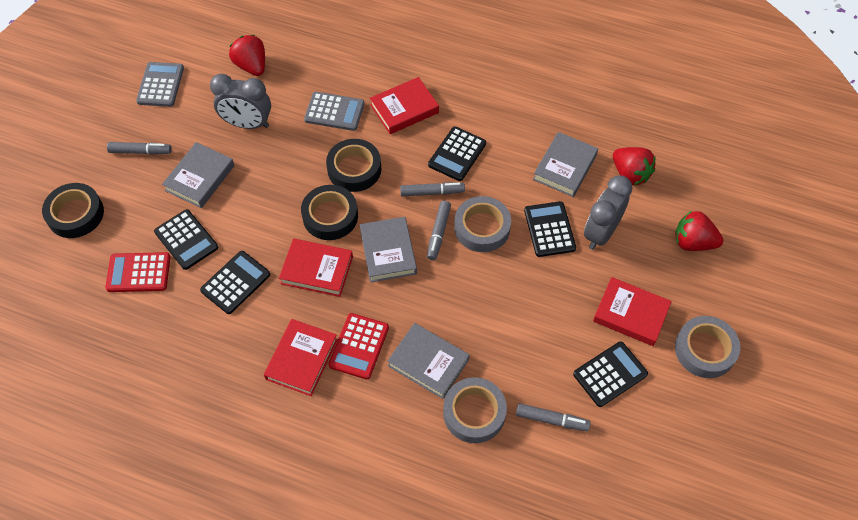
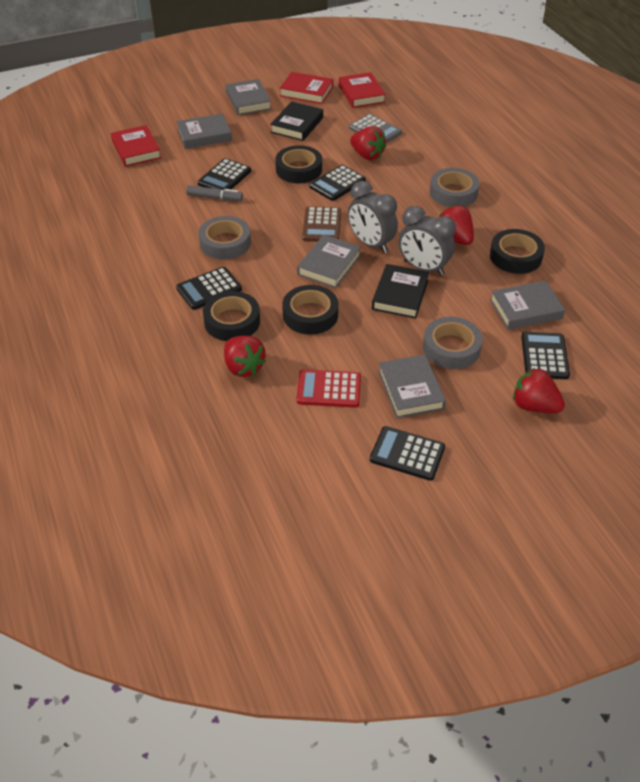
black book: 0 -> 2
black tape: 3 -> 4
brown calculator: 0 -> 1
grey book: 4 -> 5
grey calculator: 2 -> 1
grey marker: 4 -> 1
red book: 4 -> 3
red calculator: 2 -> 1
red strawberry: 3 -> 4

